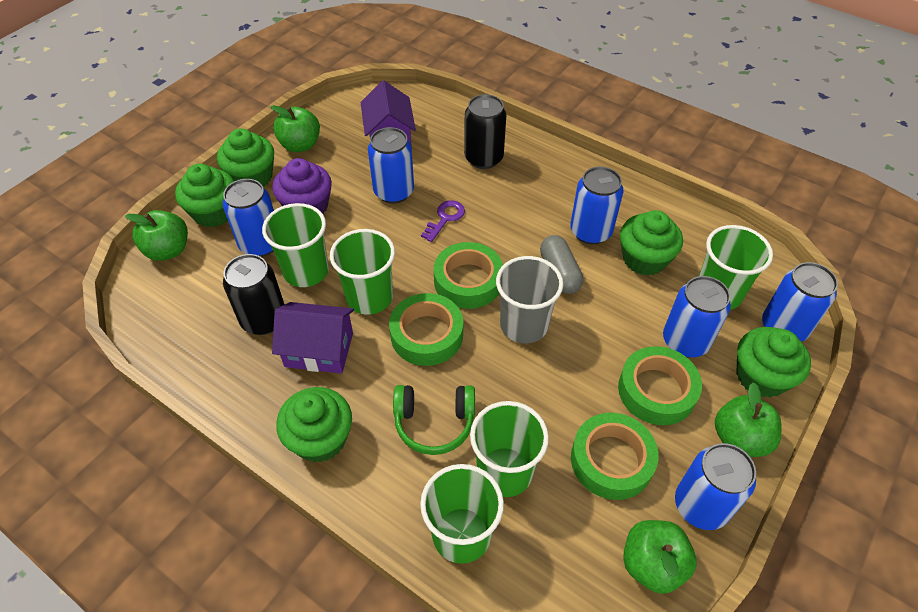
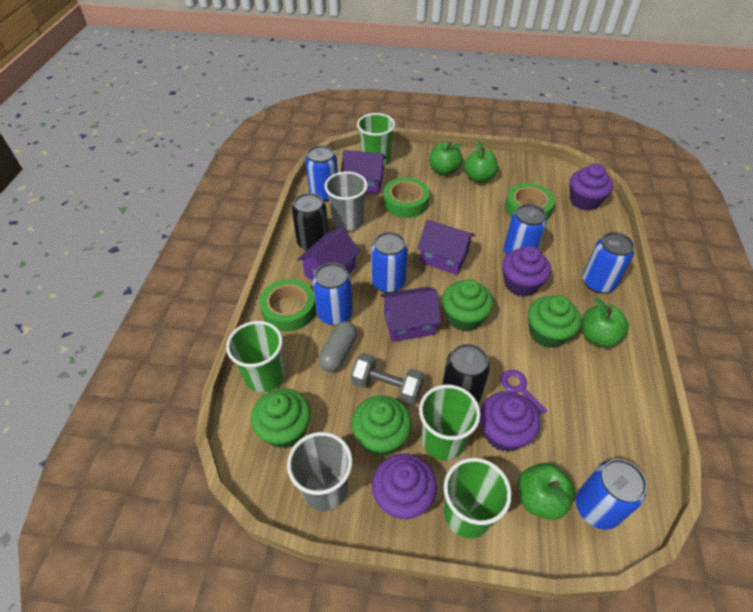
green cup: 5 -> 4
green cupcake: 5 -> 4
green headphones: 1 -> 0
green tape: 4 -> 3
grey cup: 1 -> 2
grey dumbbell: 0 -> 1
purple cupcake: 1 -> 4
purple house: 2 -> 4

